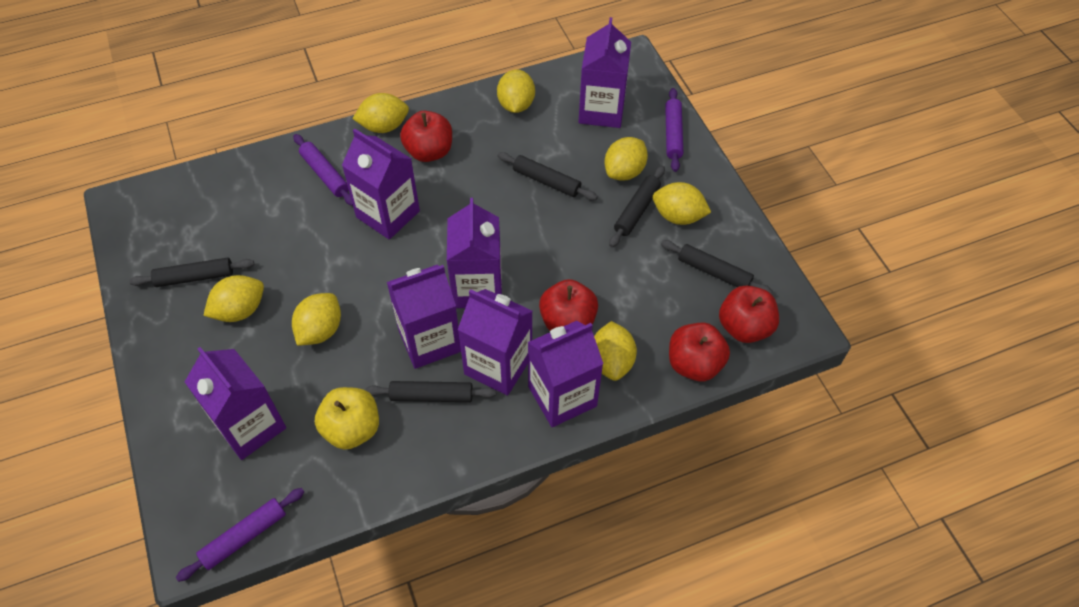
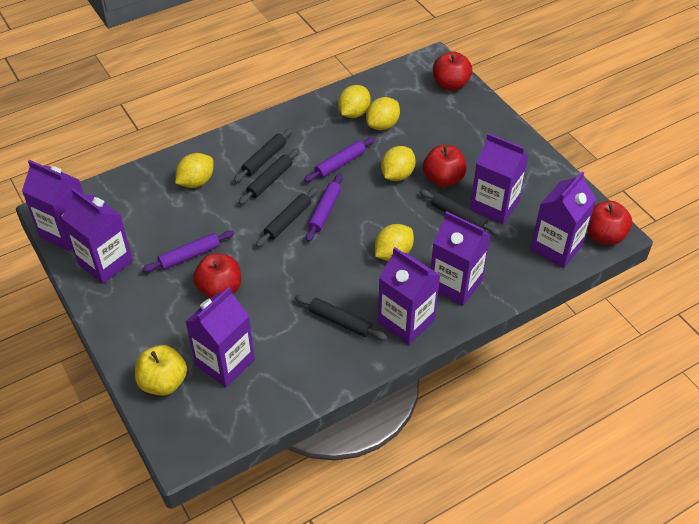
yellow lemon: 7 -> 5

